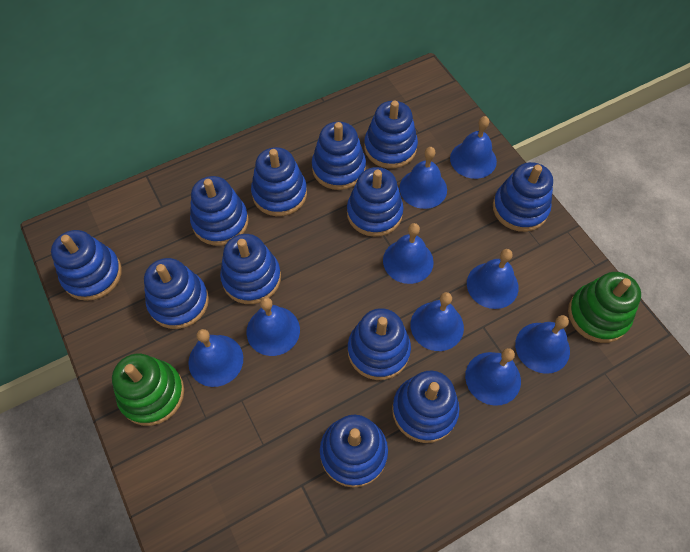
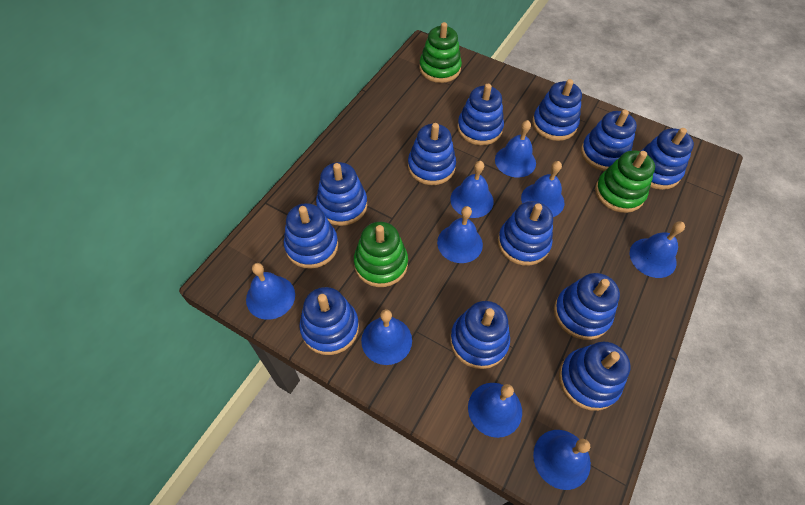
green stacking toy: 2 -> 3

